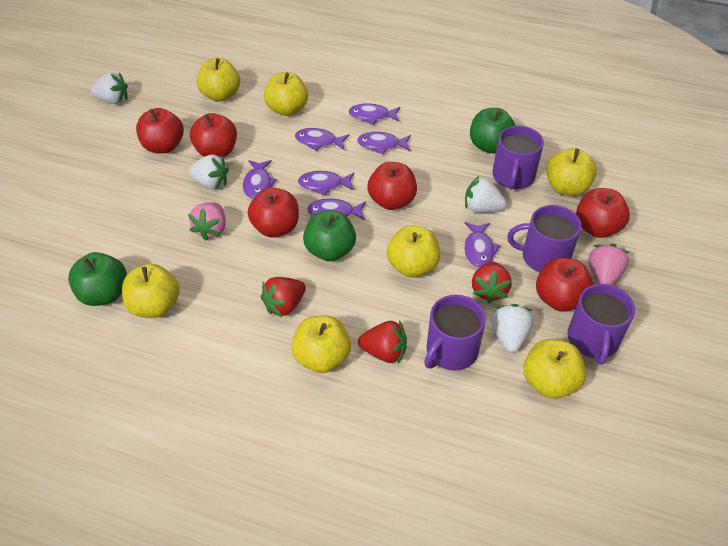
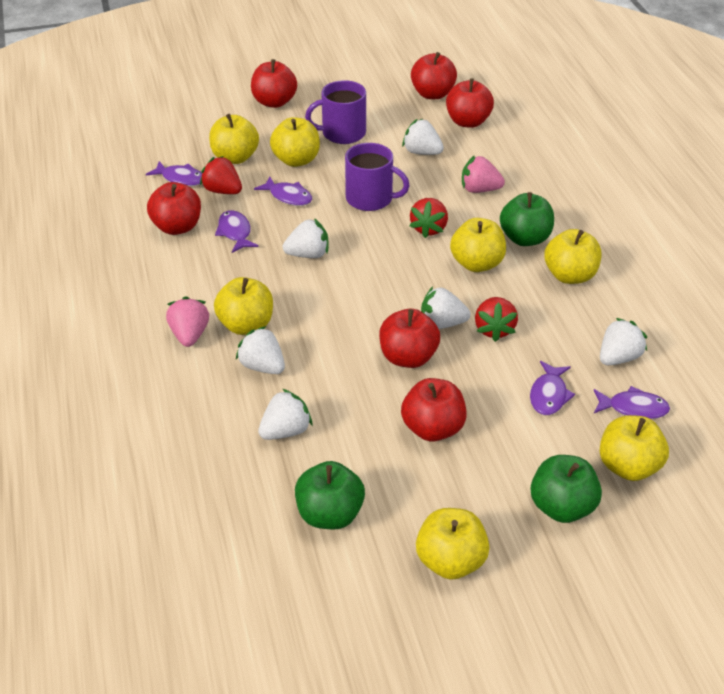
purple fish: 7 -> 5
purple mug: 4 -> 2
white strawberry: 4 -> 6

